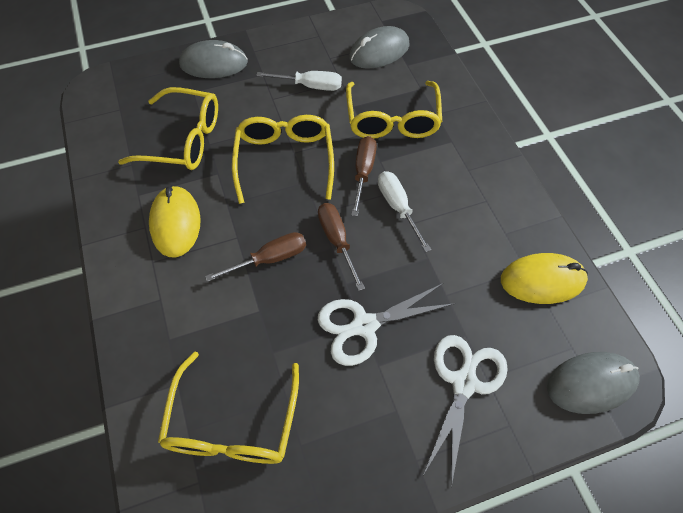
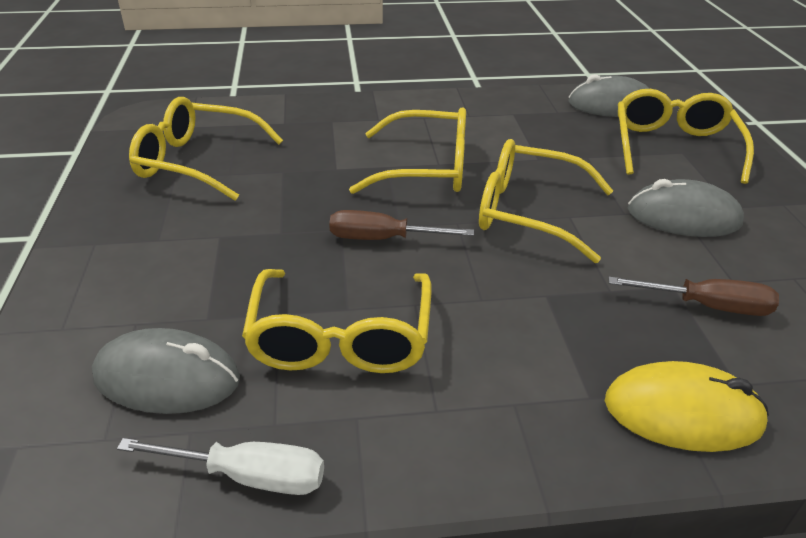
brown screwdriver: 3 -> 2
white scissors: 2 -> 0
white screwdriver: 2 -> 1
yellow glasses: 4 -> 5
yellow mouse: 2 -> 1

